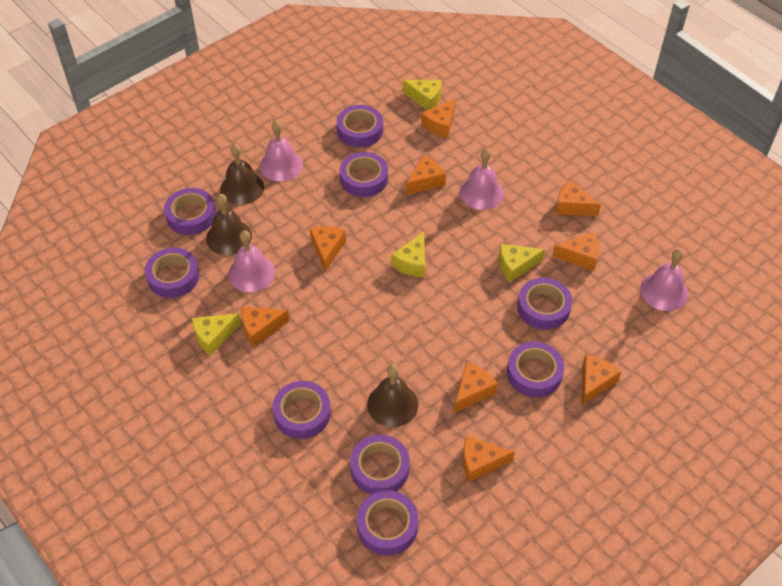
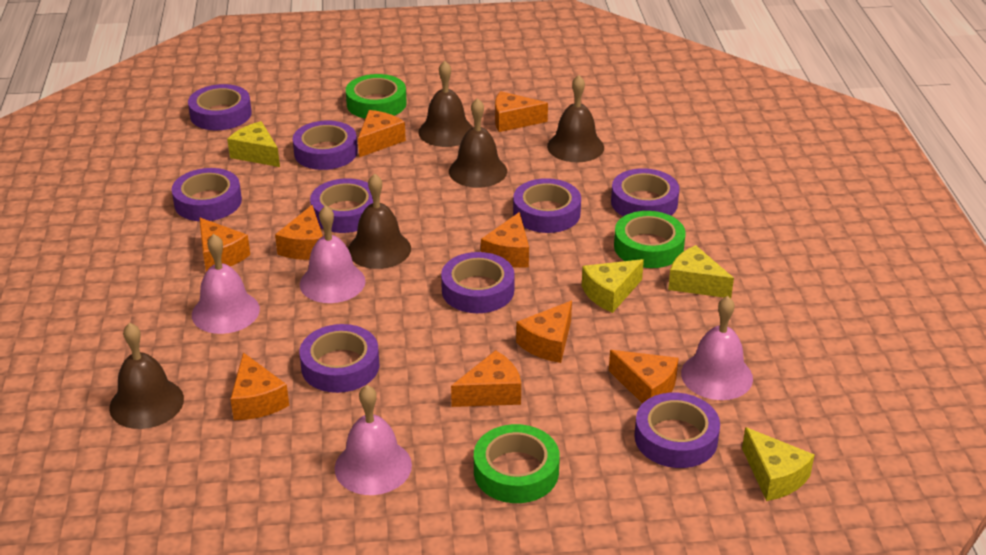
brown bell: 3 -> 5
green tape: 0 -> 3

